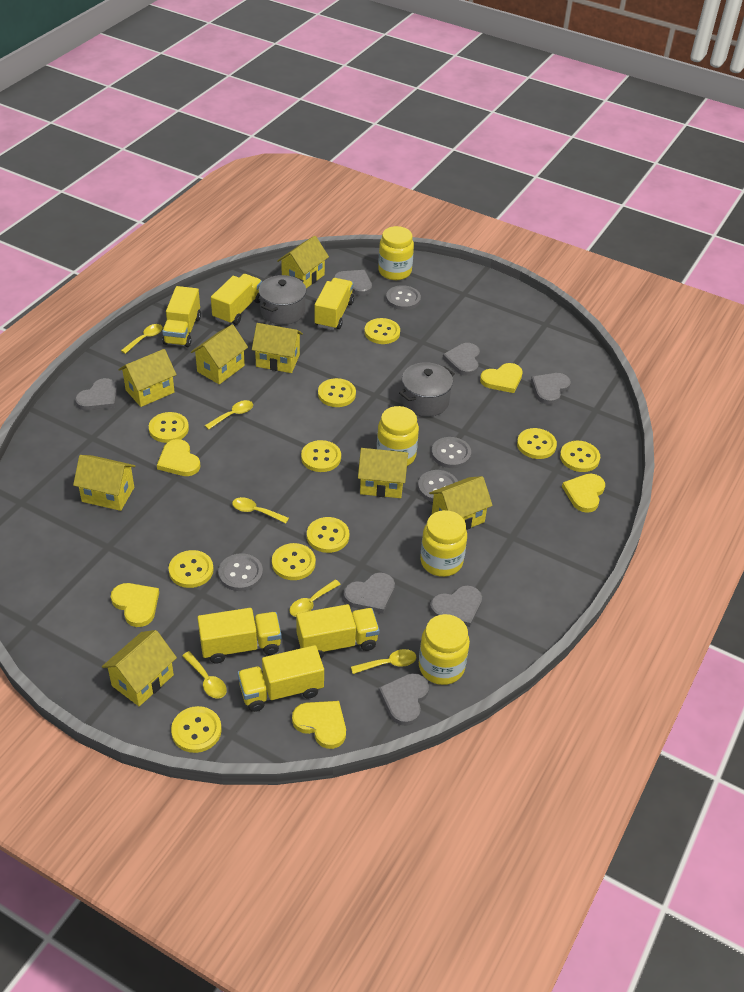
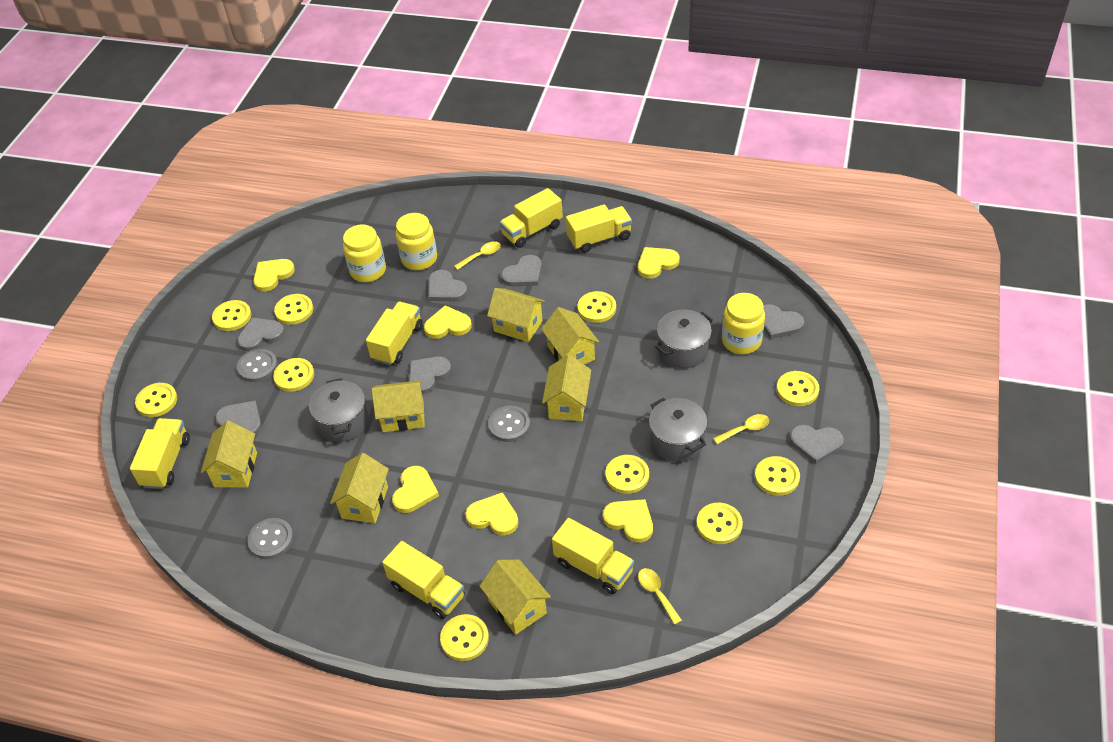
grey button: 4 -> 3
grey pot: 2 -> 3
yellow heart: 5 -> 6
yellow house: 8 -> 7
yellow jar: 4 -> 3
yellow spoon: 6 -> 3

